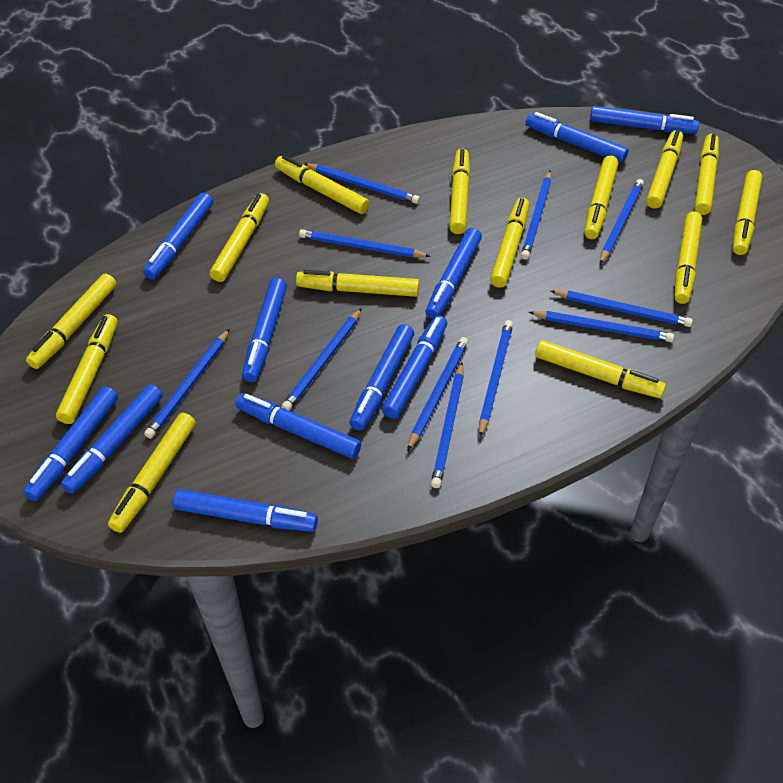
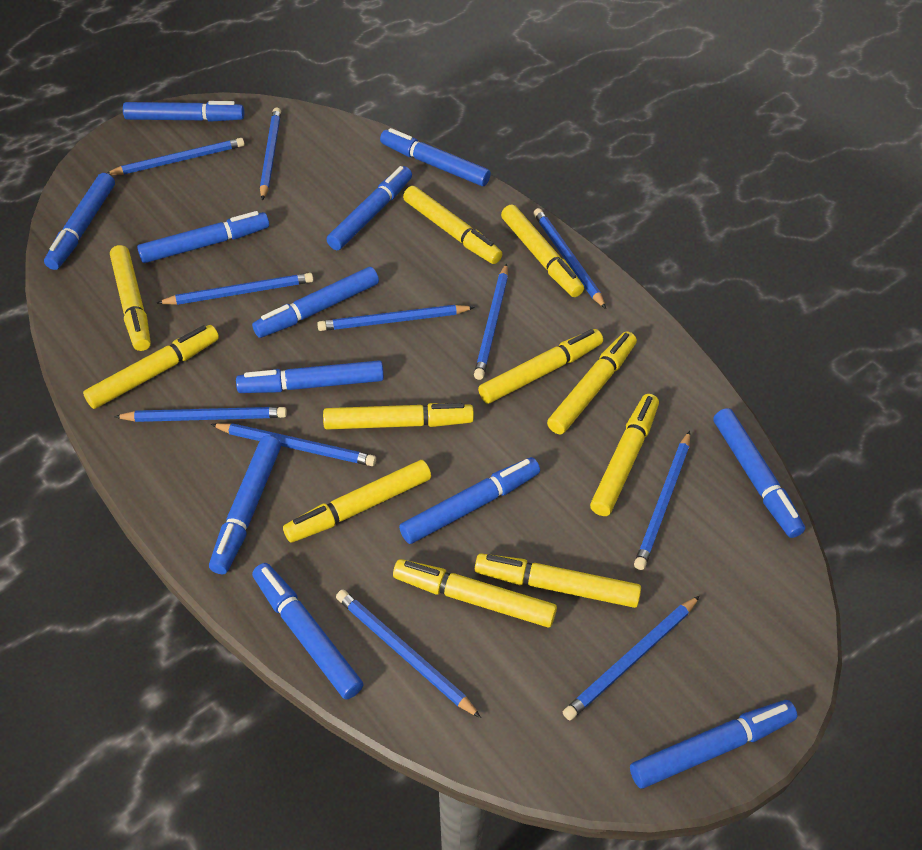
blue marker: 11 -> 12
yellow marker: 14 -> 11

